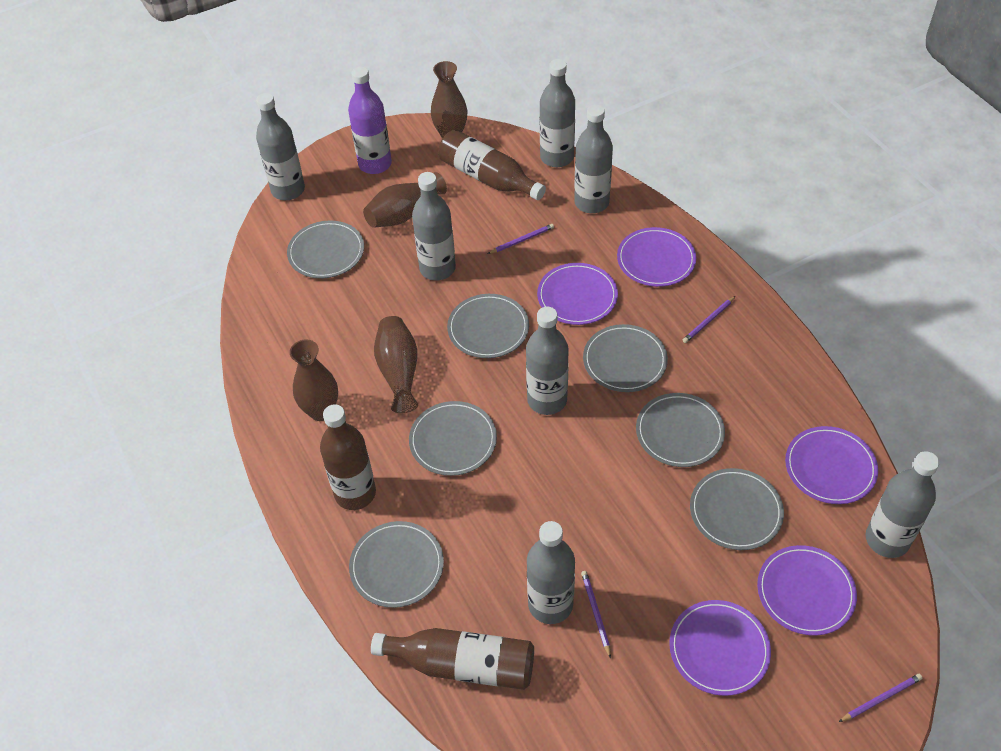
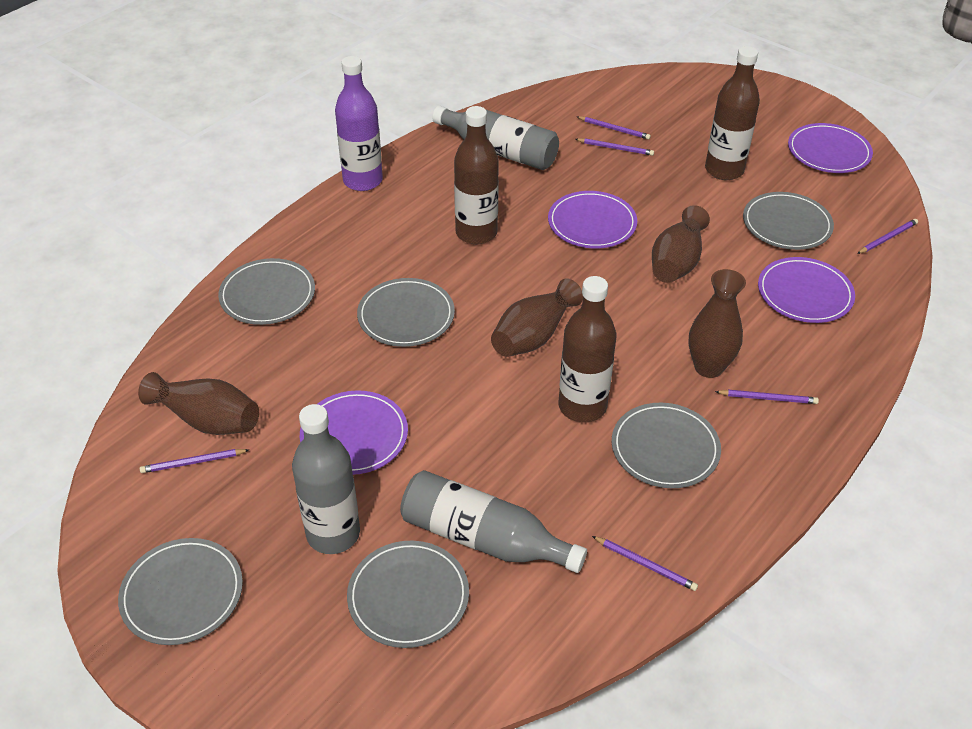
grey bottle: 7 -> 3
grey plate: 7 -> 6
purple pencil: 4 -> 6
purple plate: 5 -> 4

